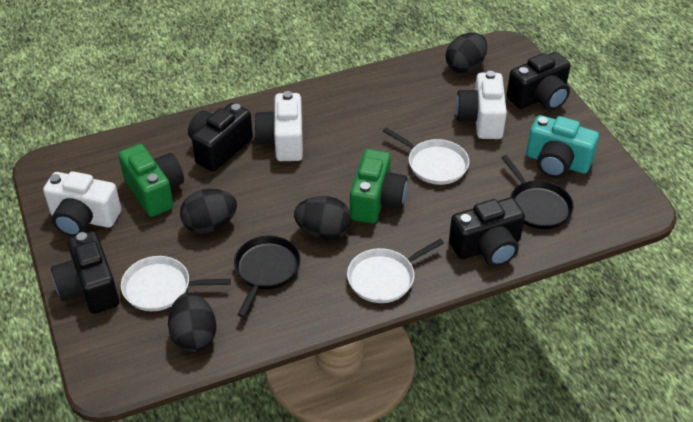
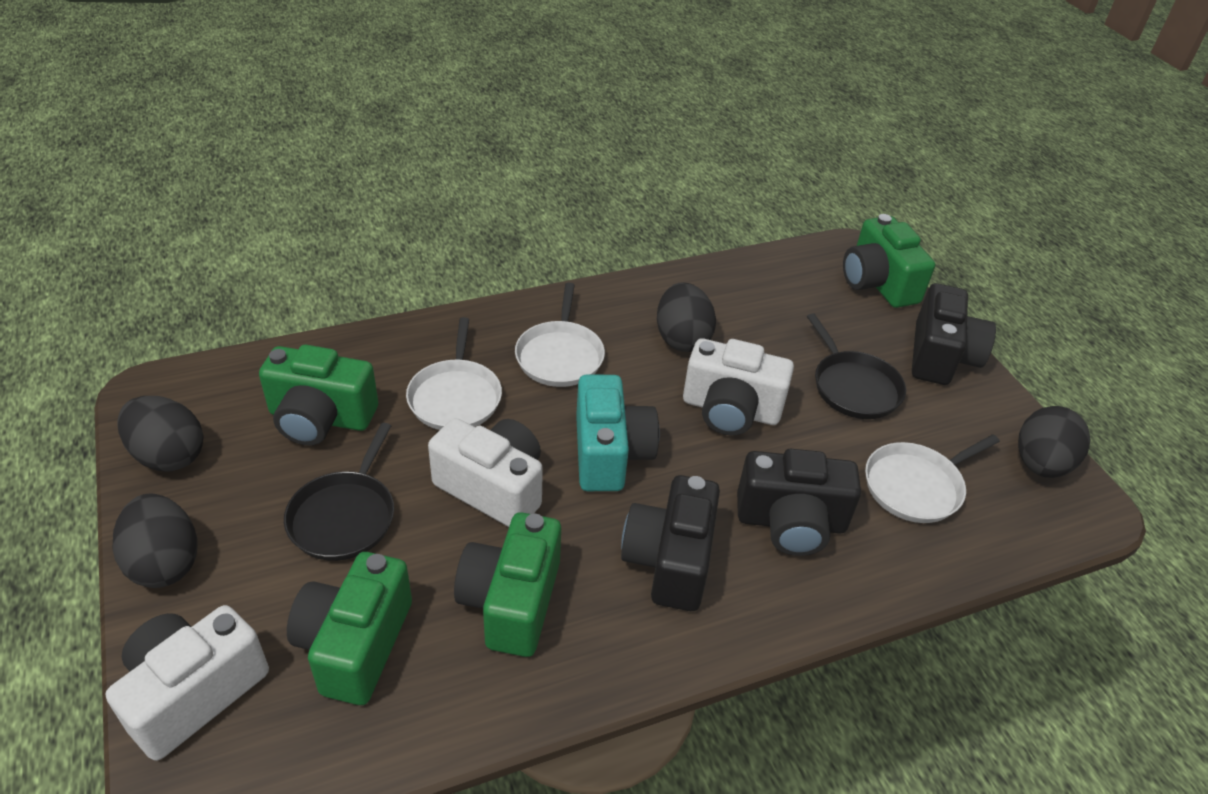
black camera: 4 -> 3
green camera: 2 -> 4

